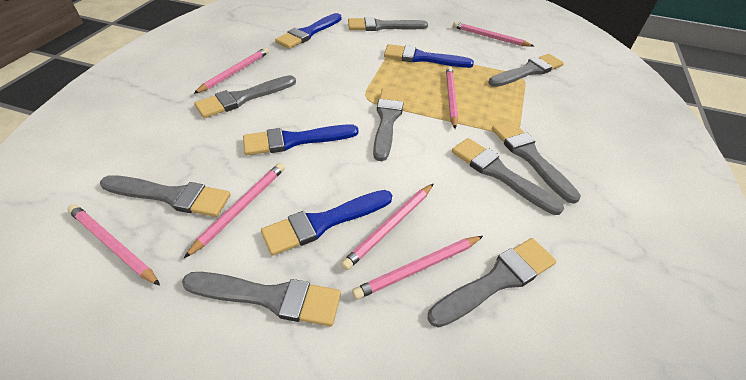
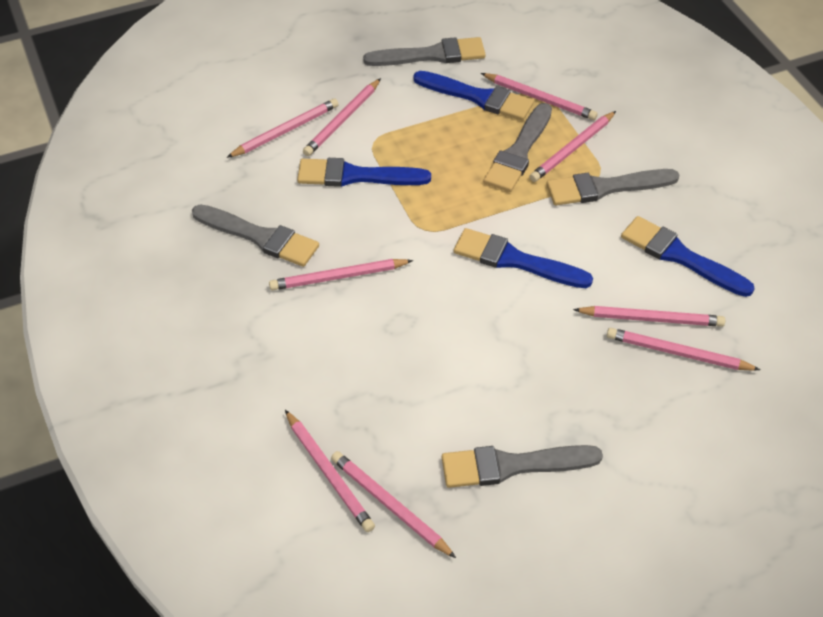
grey brush: 9 -> 5
pink pencil: 7 -> 9

